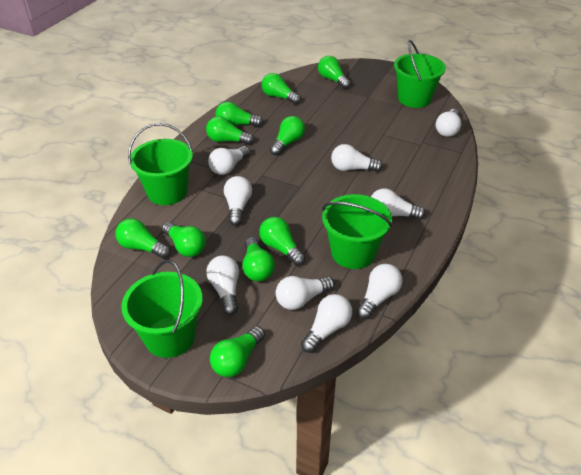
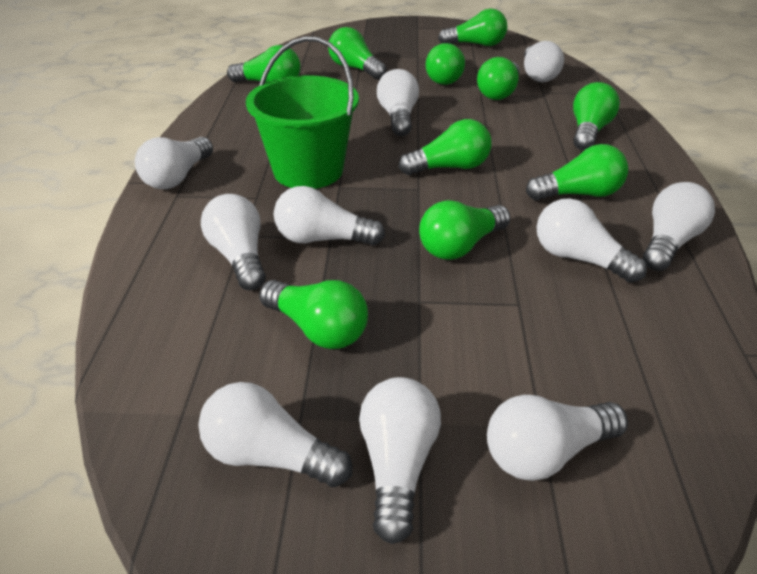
green bucket: 4 -> 1
white light bulb: 9 -> 10

